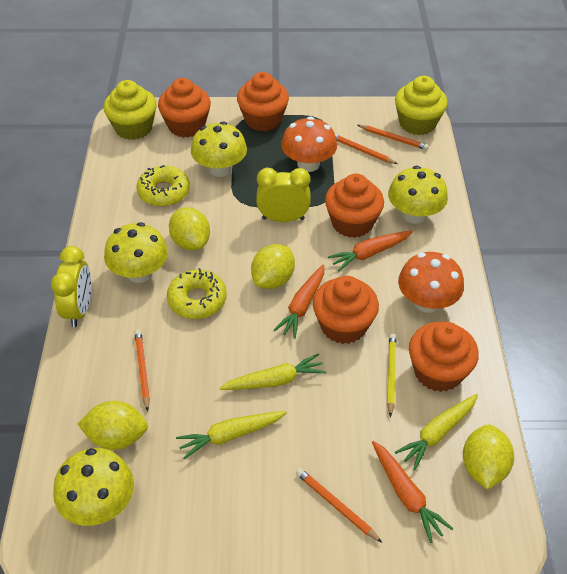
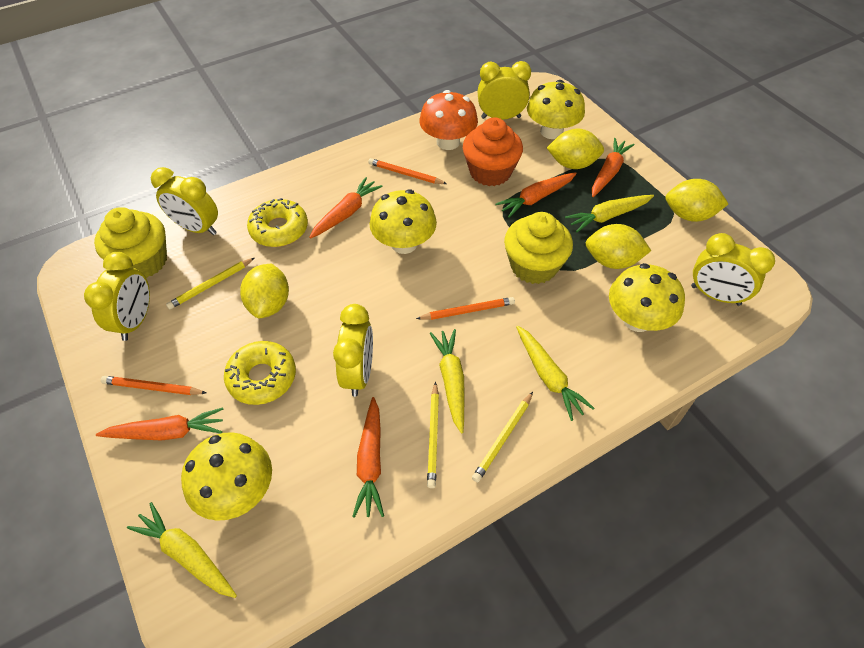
orange carrot: 3 -> 5
orange cupcake: 5 -> 1
orange mushroom: 2 -> 1
orange pencil: 4 -> 3
yellow carrot: 3 -> 4
yellow clock: 2 -> 5
yellow pencil: 1 -> 3

